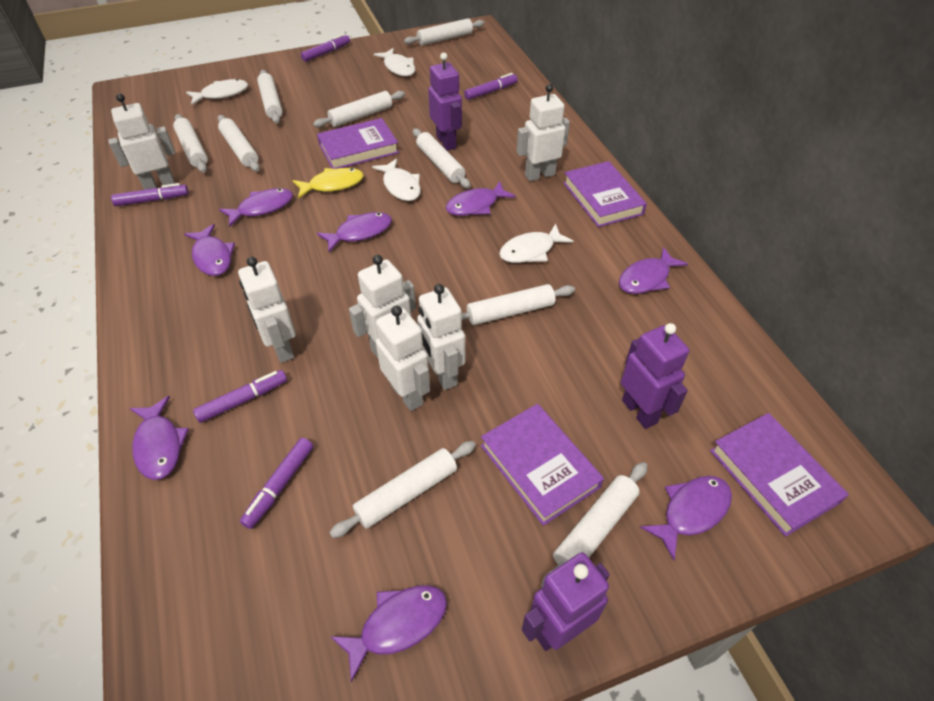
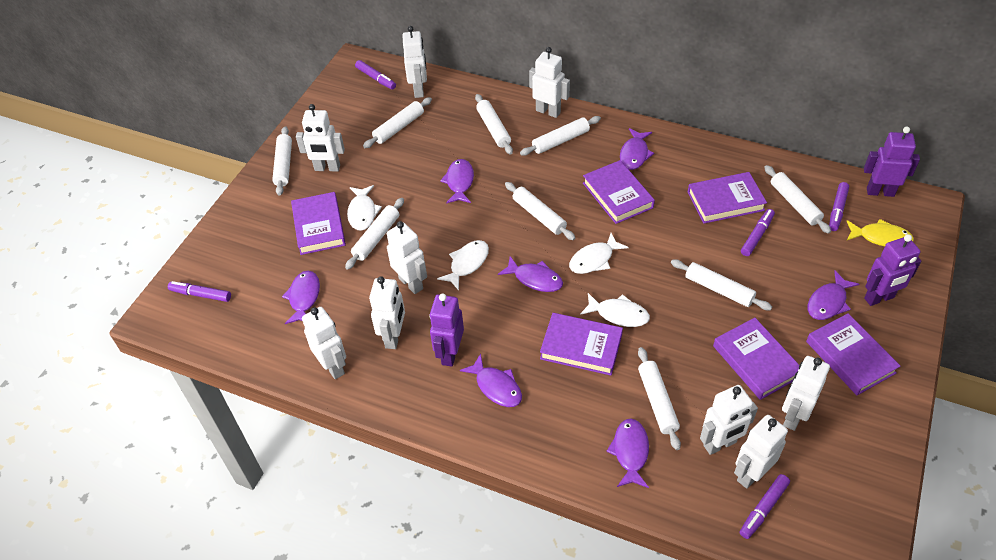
purple book: 4 -> 6
purple fish: 8 -> 7
white robot: 6 -> 9

